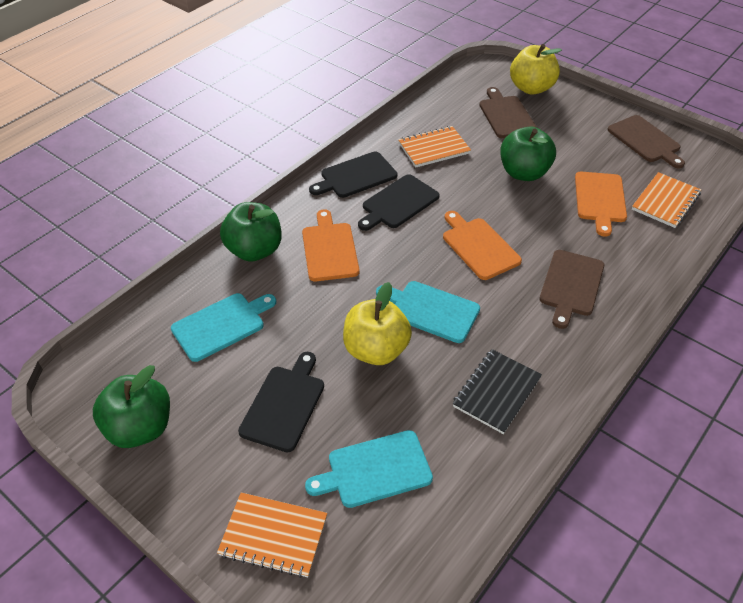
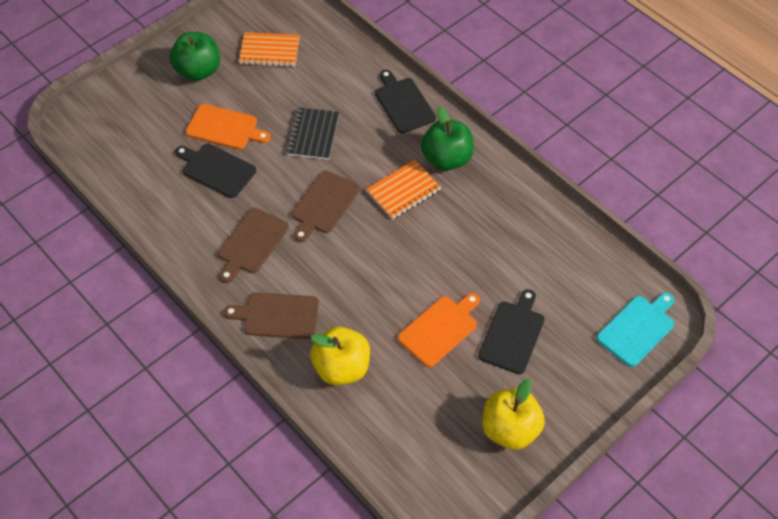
green apple: 3 -> 2
orange cutting board: 3 -> 2
orange notebook: 3 -> 2
turquoise cutting board: 3 -> 1

